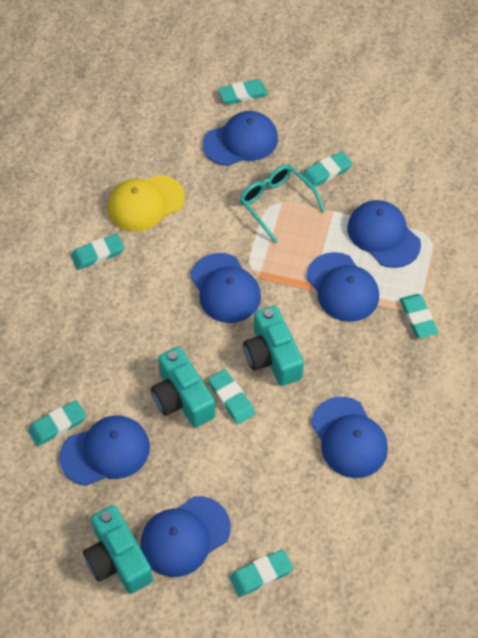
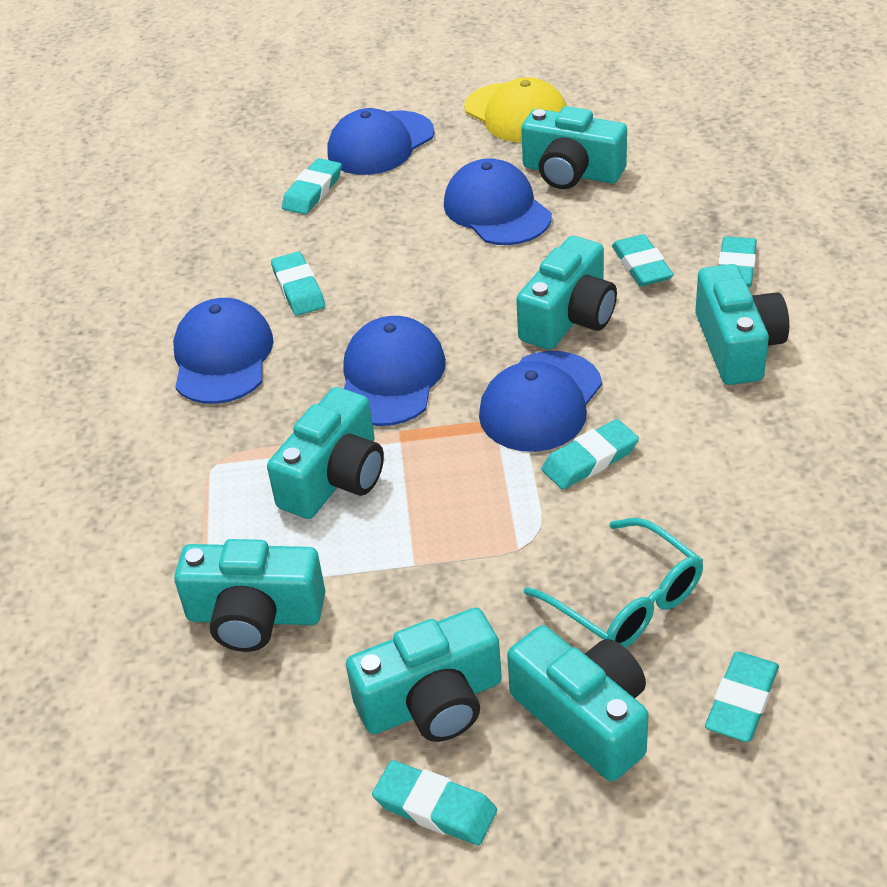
blue cap: 7 -> 5
turquoise camera: 3 -> 7

